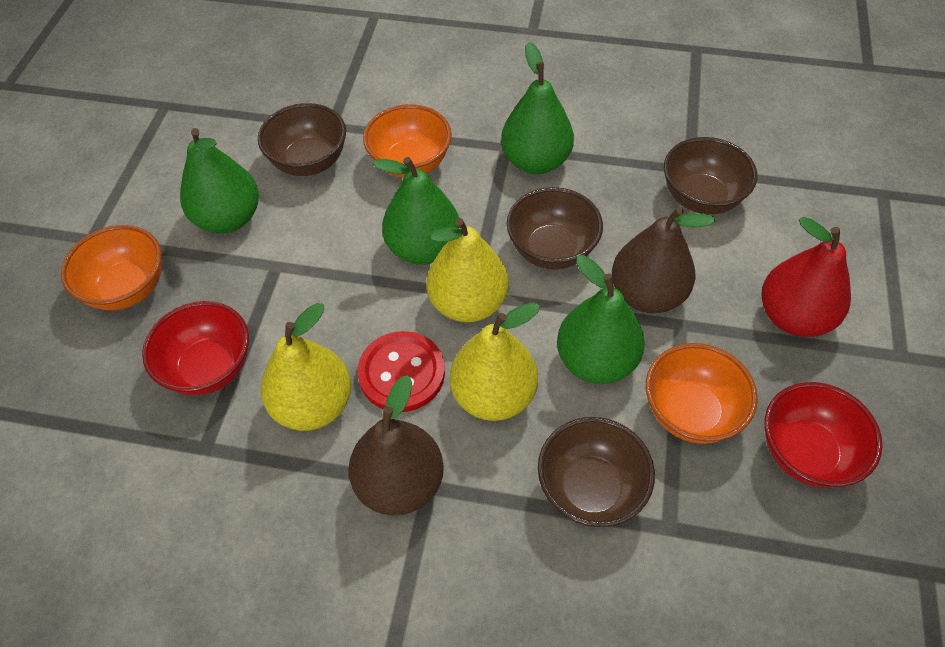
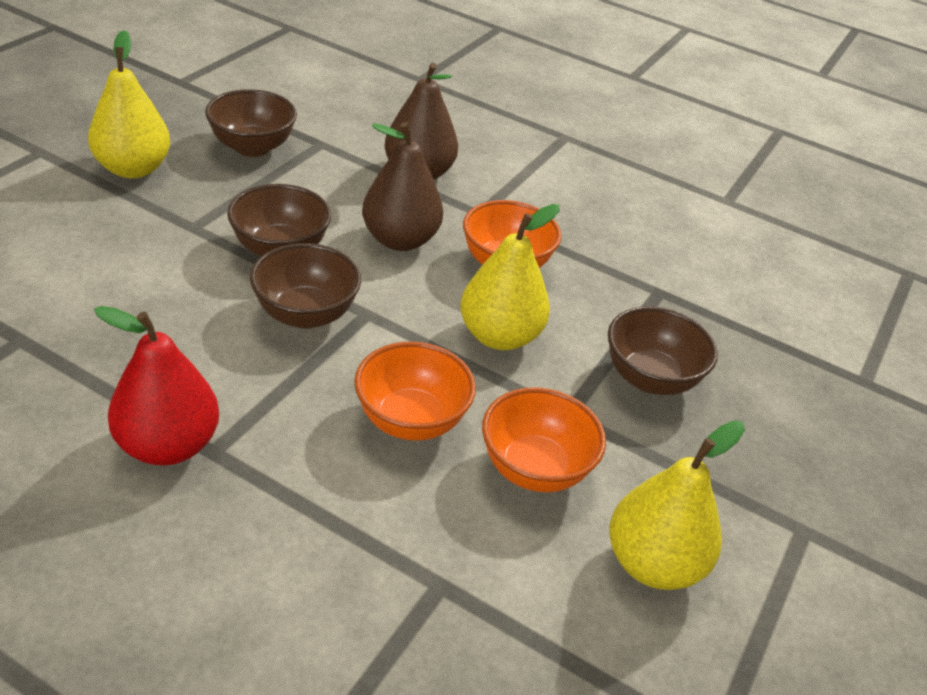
green pear: 4 -> 0
red bowl: 2 -> 0
red button: 1 -> 0

